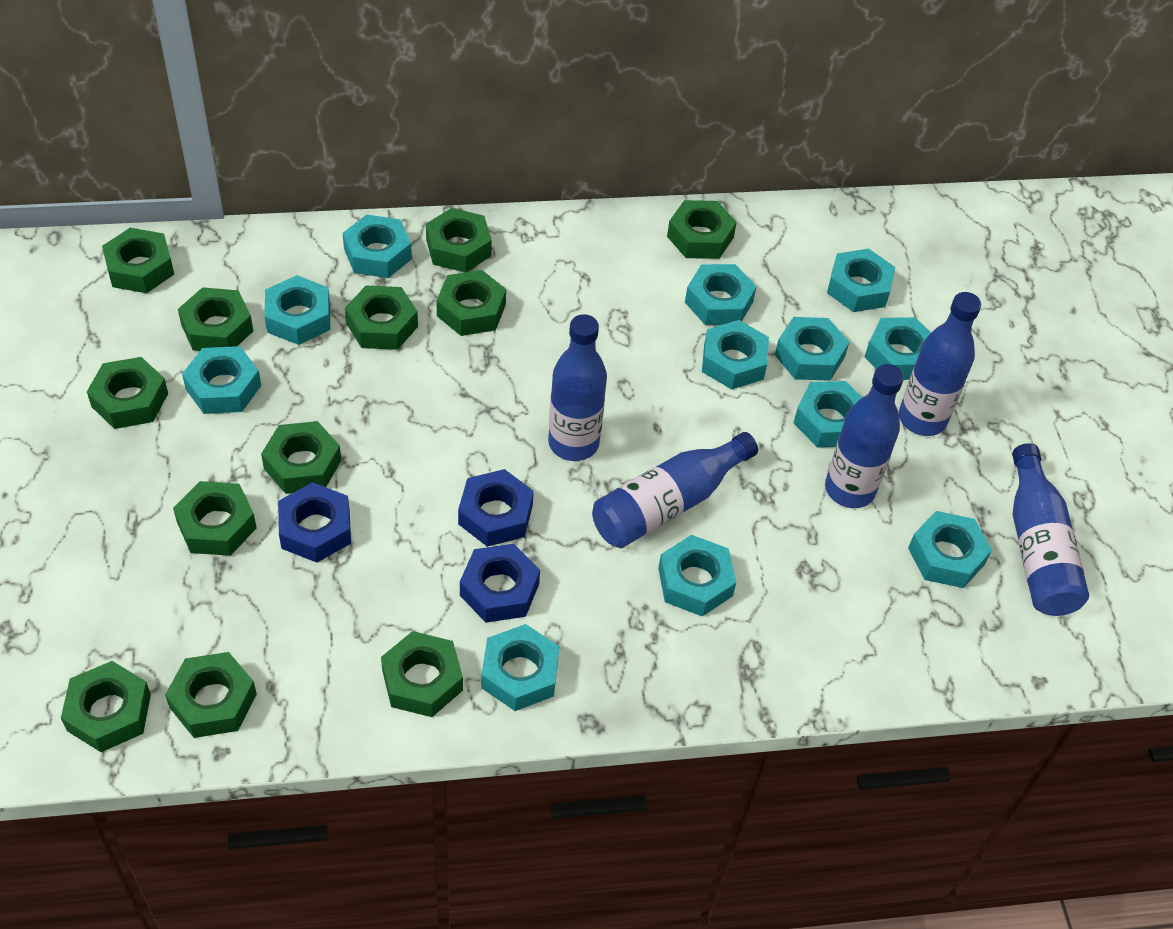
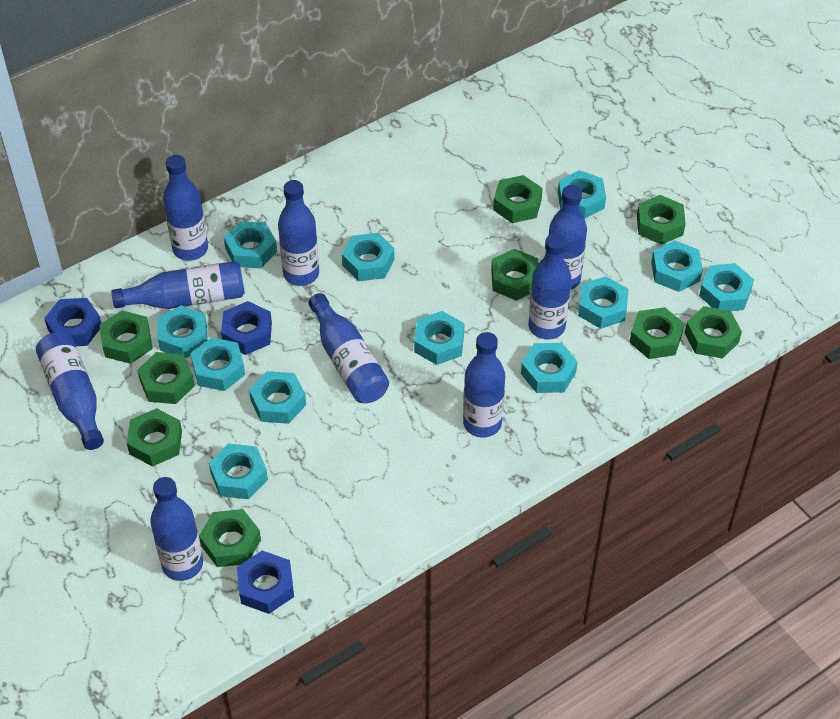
blue bottle: 5 -> 9
green nut: 12 -> 9

